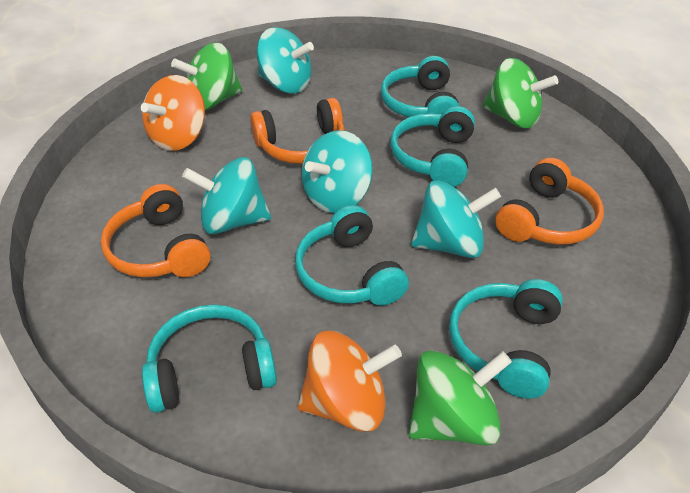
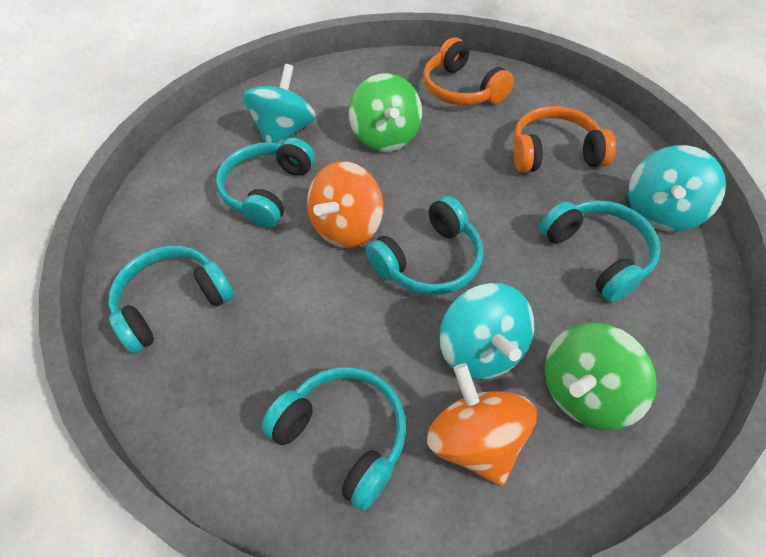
green spinning top: 3 -> 2
orange headphones: 3 -> 2
turquoise spinning top: 4 -> 3

